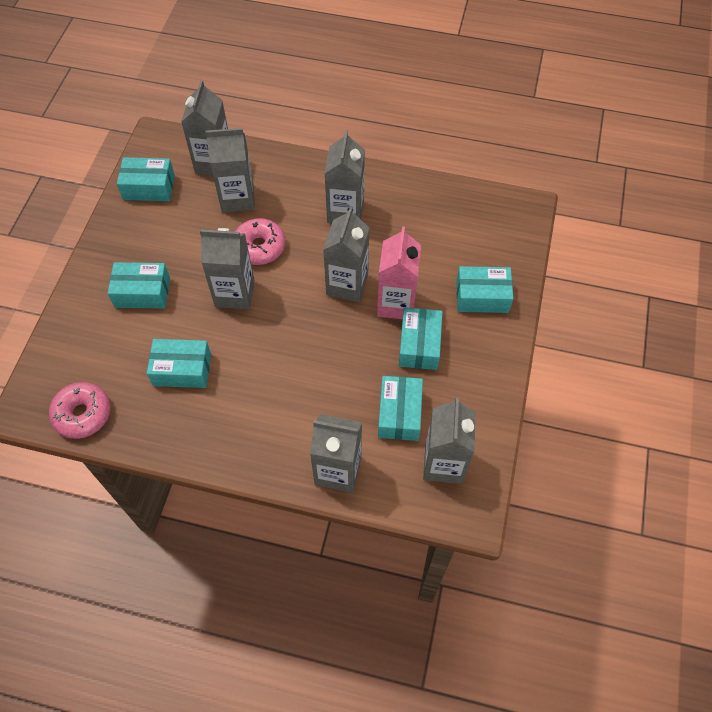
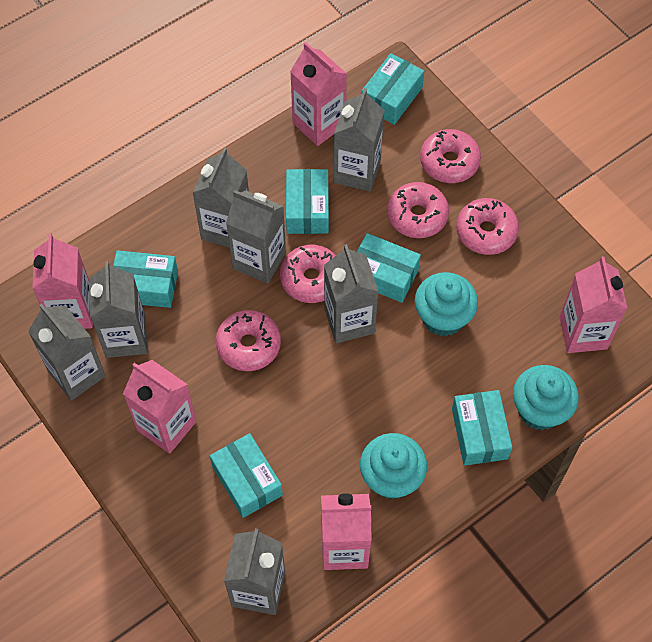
pink carton: 1 -> 5
pink donut: 2 -> 5
turquoise cupcake: 0 -> 3

